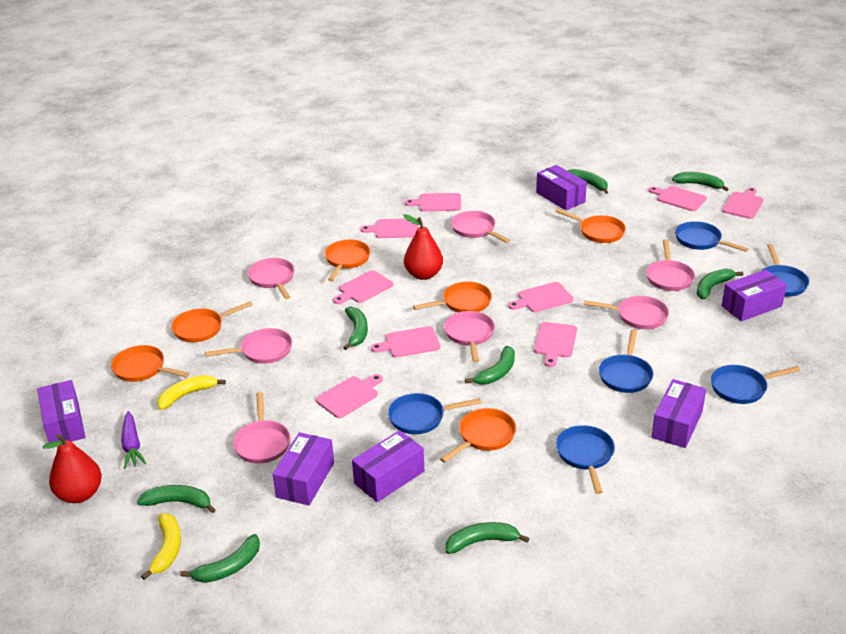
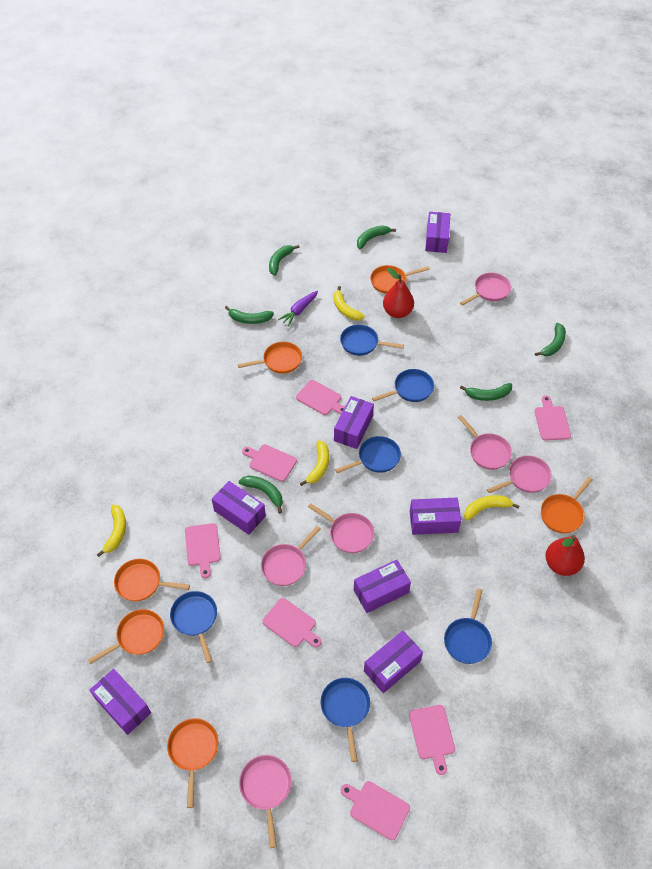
green banana: 8 -> 6
pink cutting board: 9 -> 7
pink pan: 7 -> 6
purple box: 6 -> 7
yellow banana: 2 -> 4

